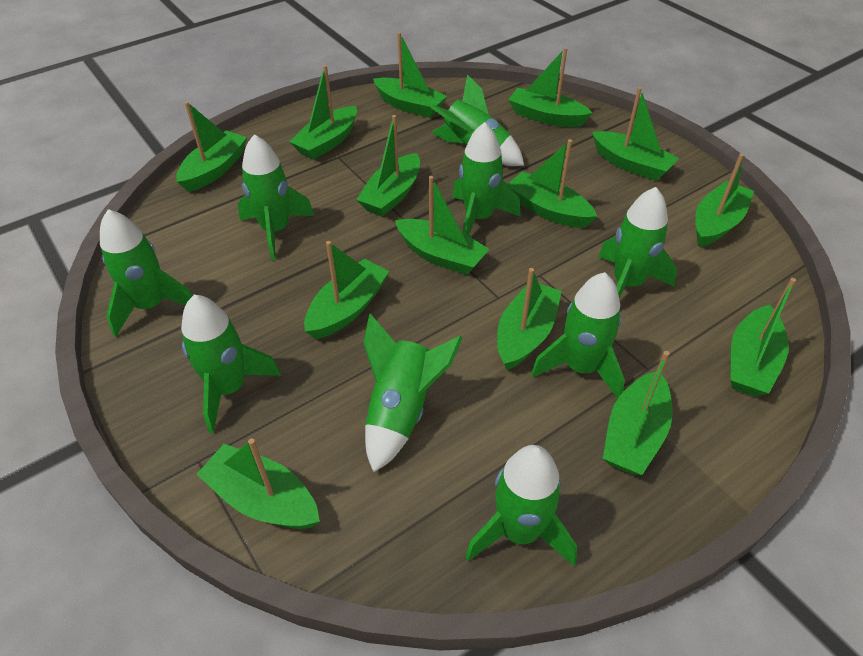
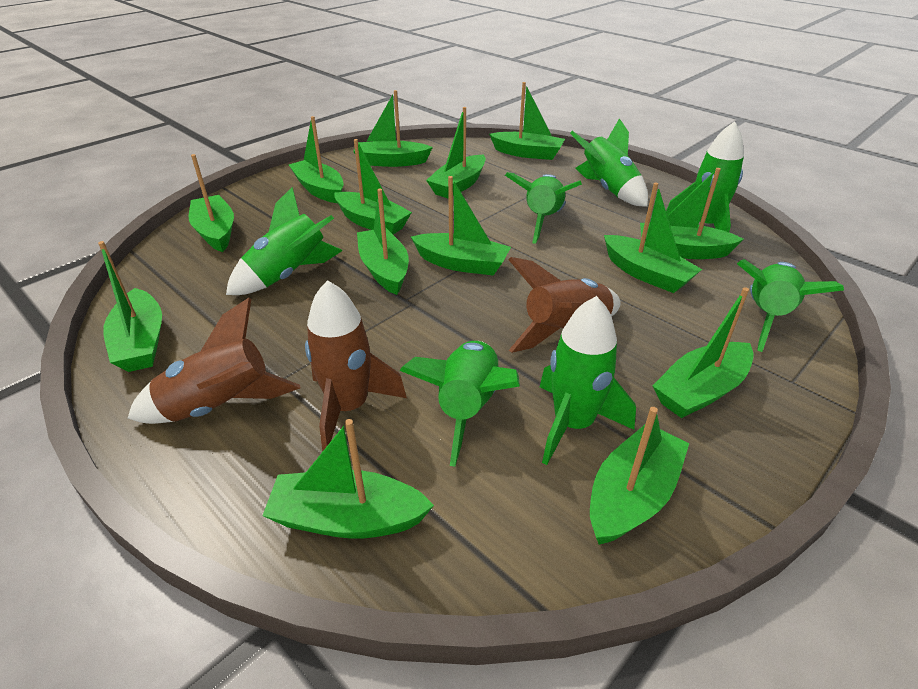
brown rocket: 0 -> 3
green rocket: 9 -> 7

